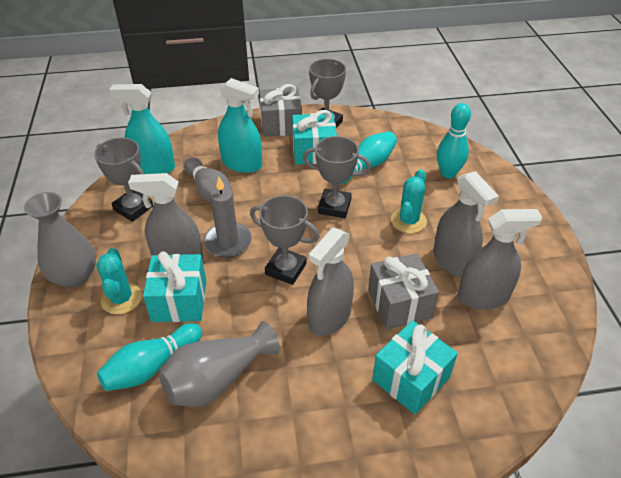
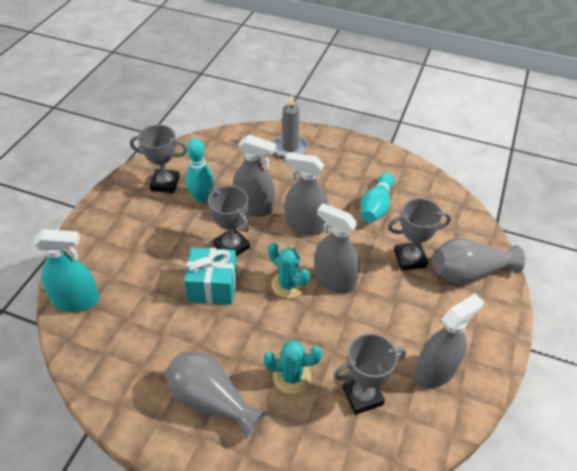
grey bowling pin: 1 -> 0
grey gift: 2 -> 0
turquoise bowling pin: 3 -> 2
turquoise gift: 3 -> 1
turquoise spray bottle: 2 -> 1

